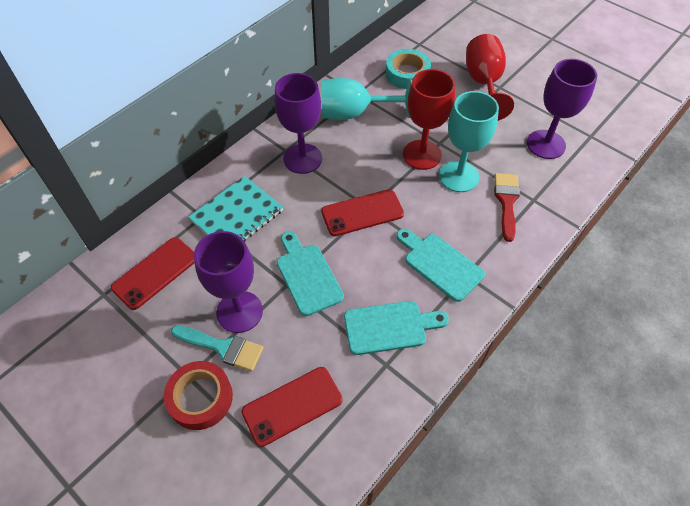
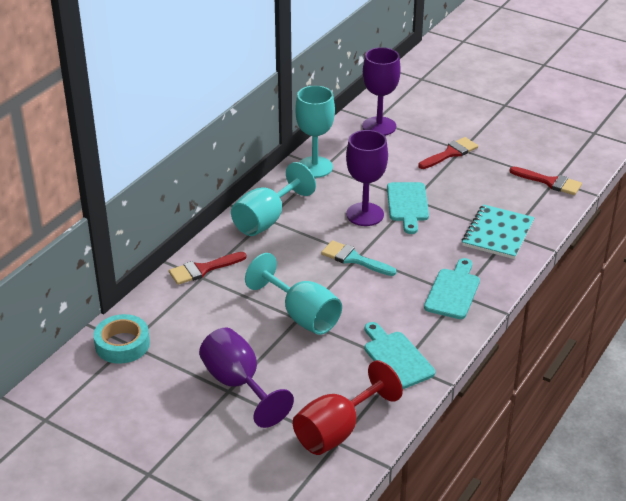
red brush: 1 -> 3
red goblet: 2 -> 1
red phone: 3 -> 0
red tape: 1 -> 0
turquoise goblet: 2 -> 3

